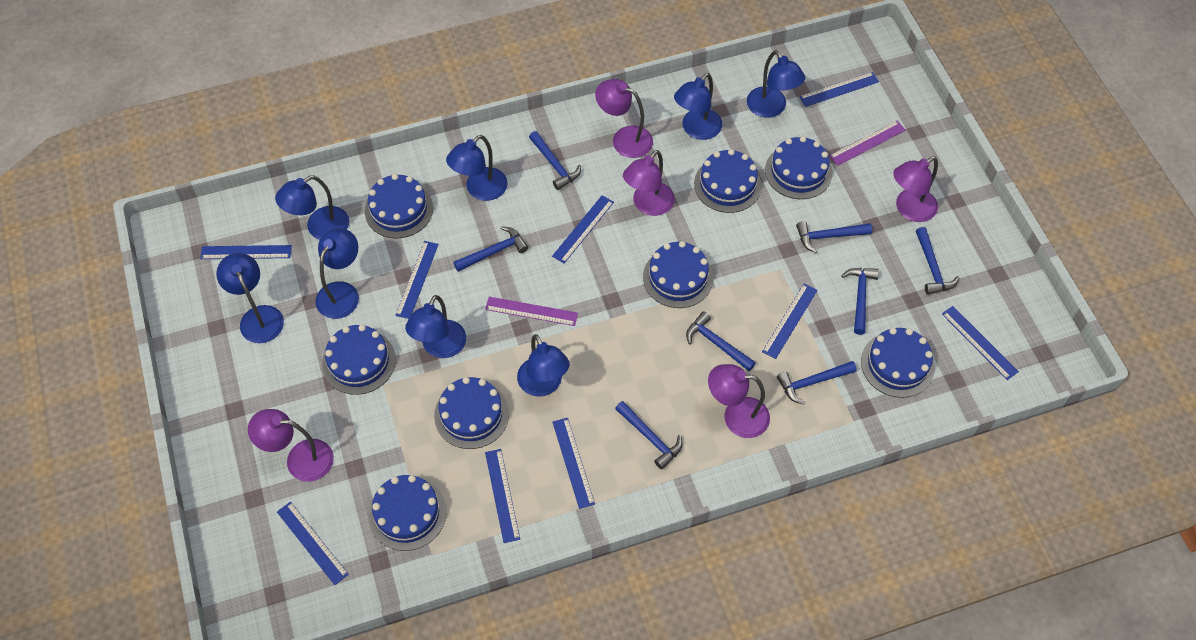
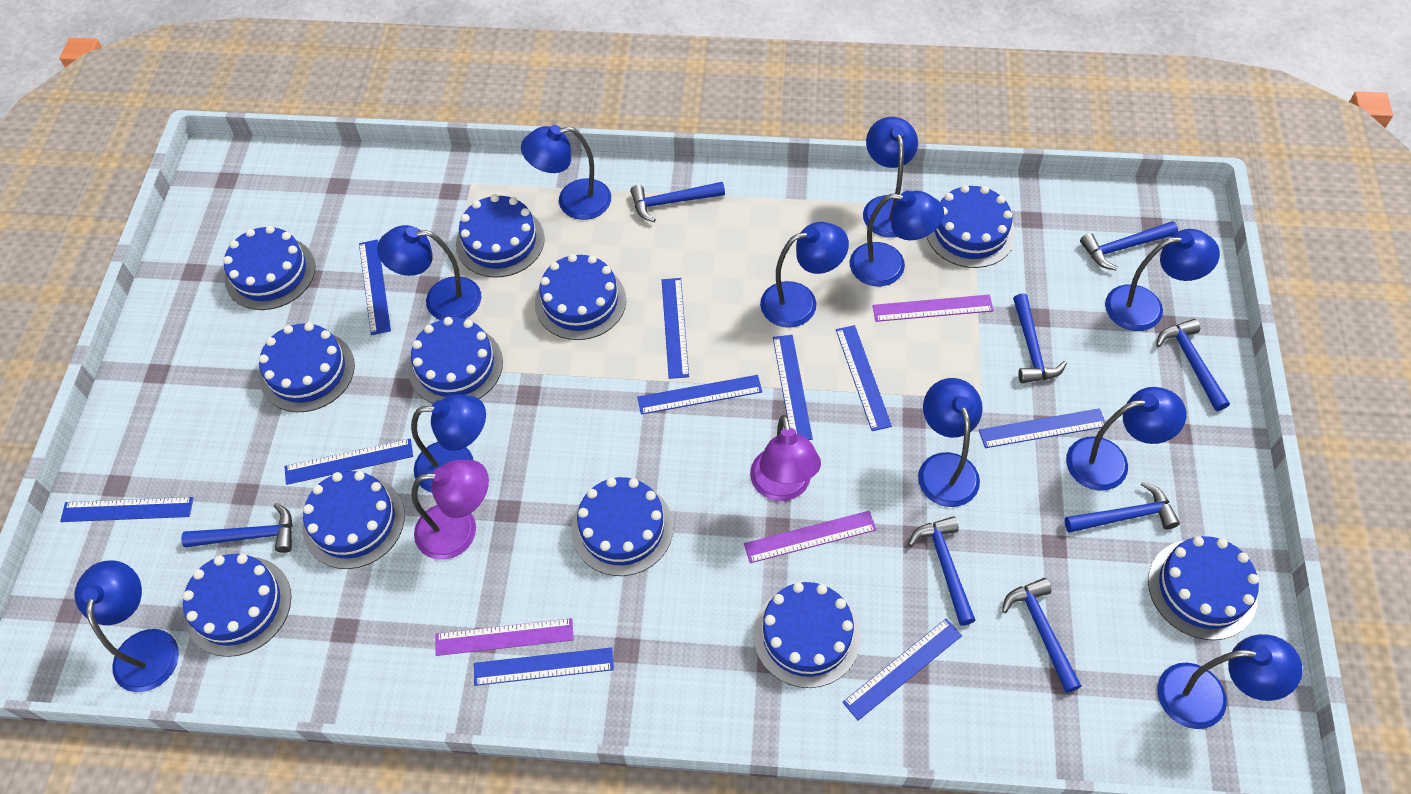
blue cake: 8 -> 11
blue lamp: 8 -> 11
blue ruler: 9 -> 10
purple lamp: 5 -> 2
purple ruler: 2 -> 3

